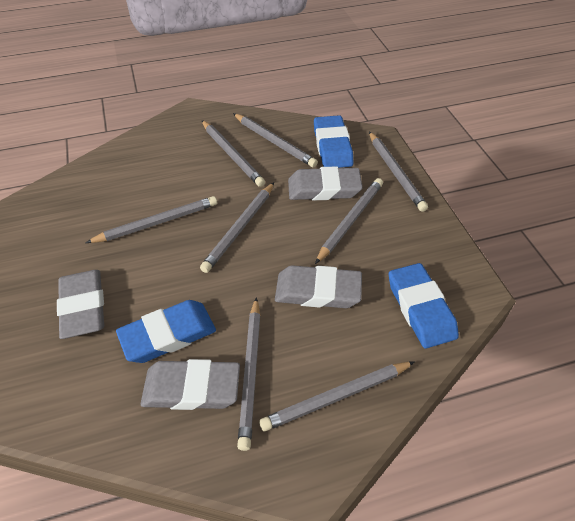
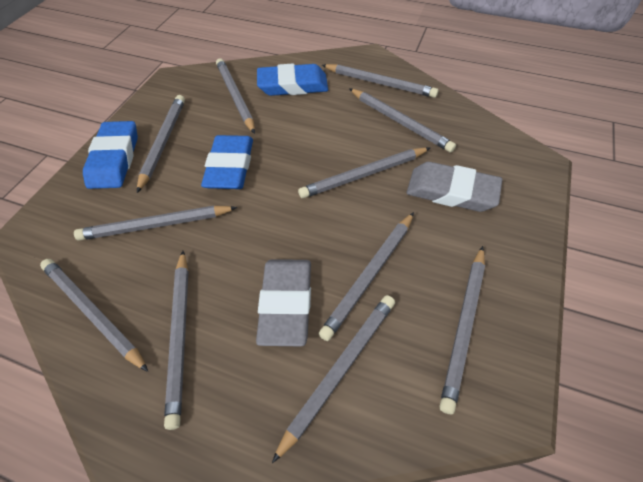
grey eraser: 4 -> 2
grey pencil: 8 -> 11

